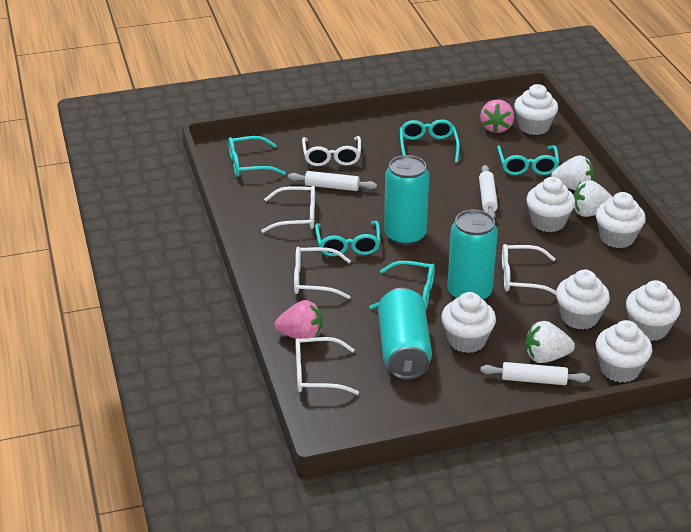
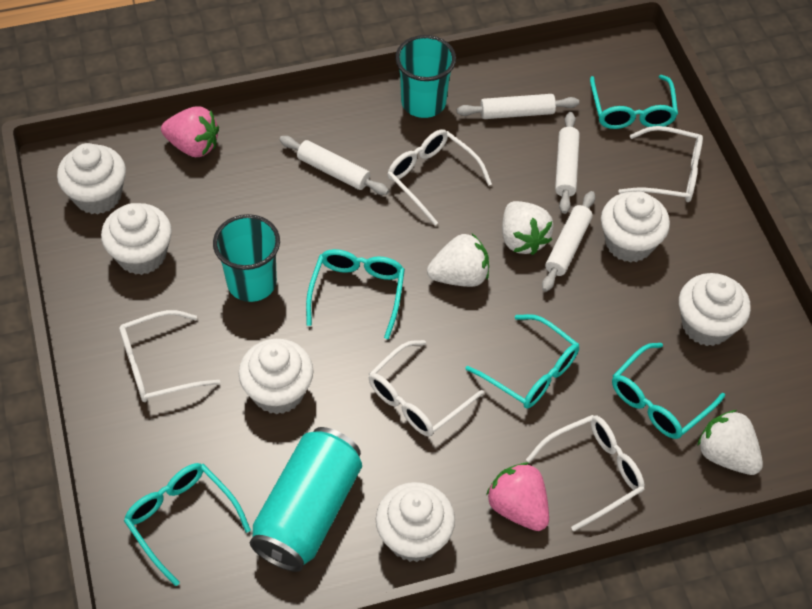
turquoise can: 3 -> 1
turquoise cup: 0 -> 2
white cupcake: 7 -> 6
white rolling pin: 3 -> 4

